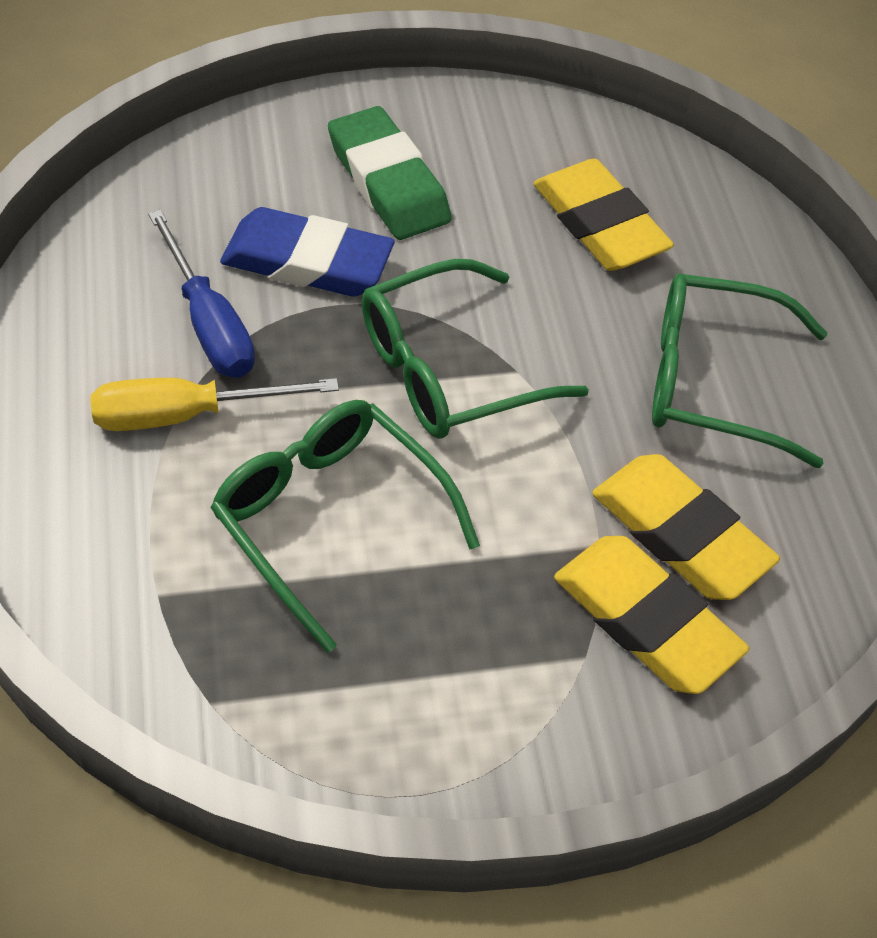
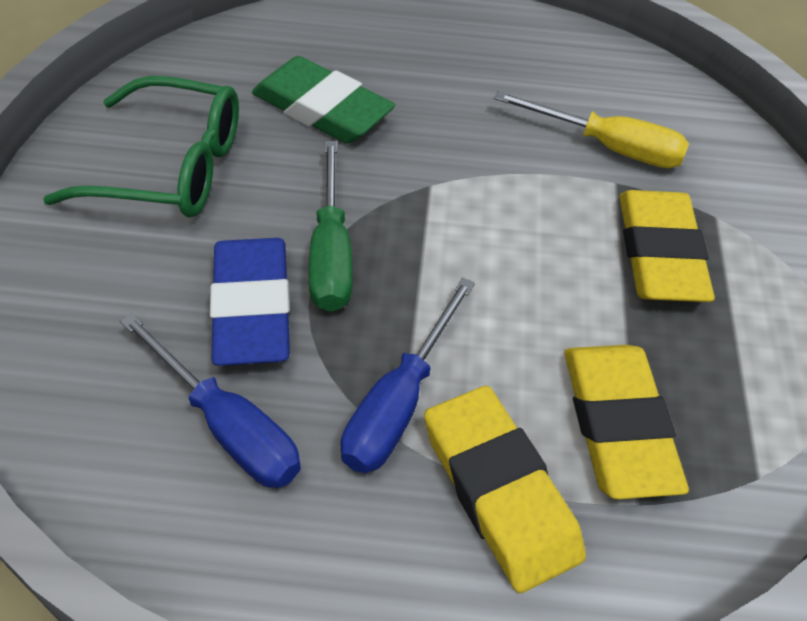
blue screwdriver: 1 -> 2
green glasses: 3 -> 1
green screwdriver: 0 -> 1

